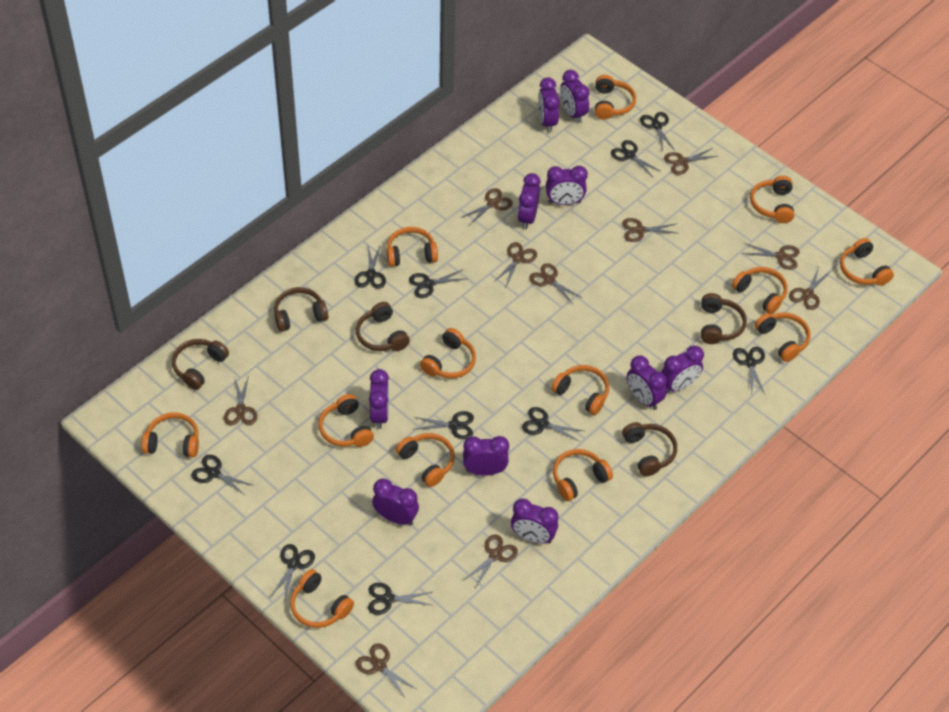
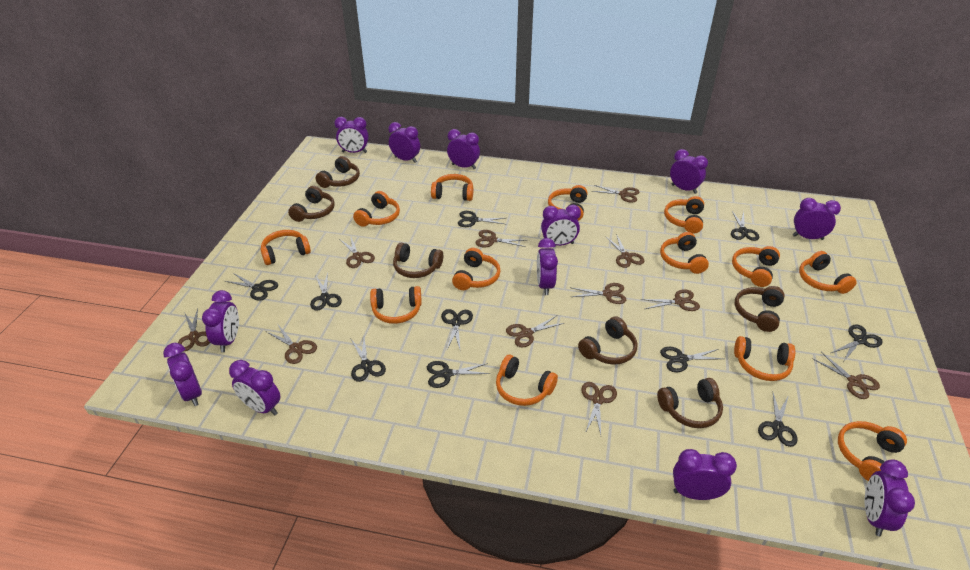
brown headphones: 5 -> 6
brown scissors: 10 -> 11
purple clock: 10 -> 12

